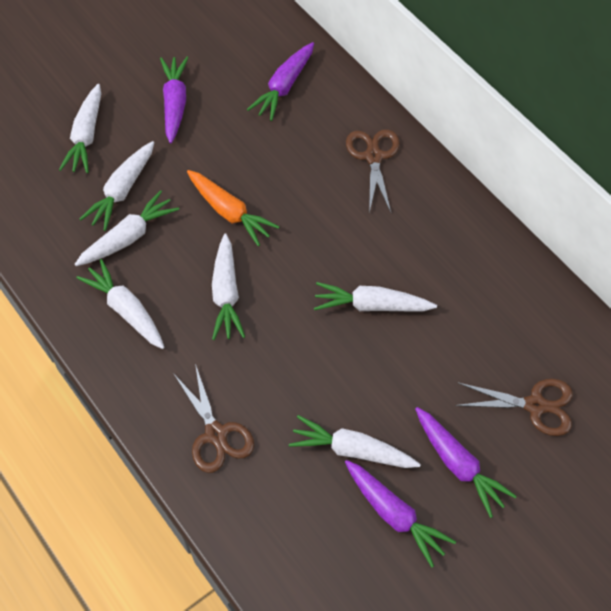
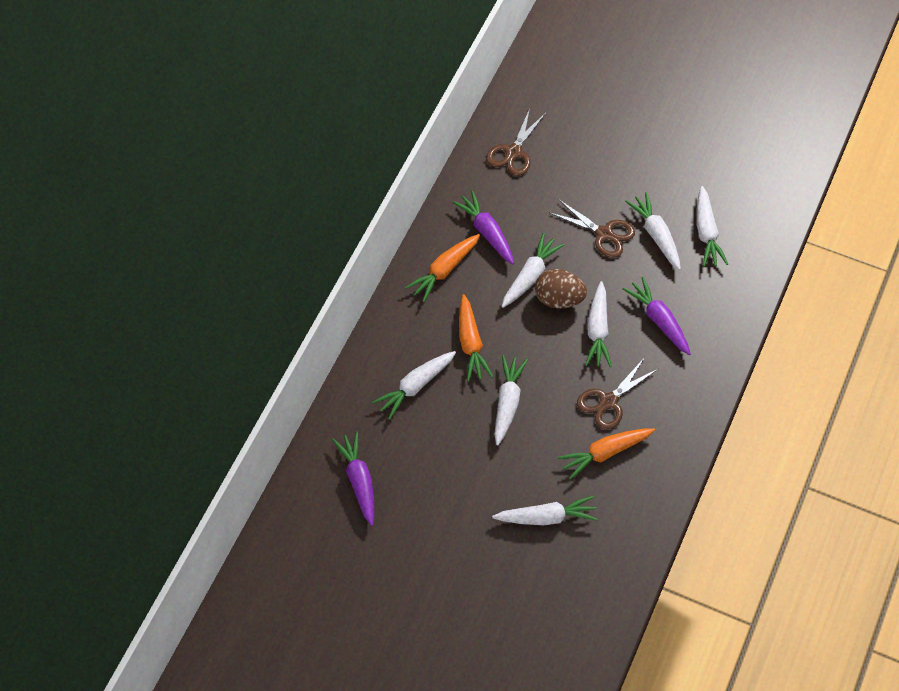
brown egg: 0 -> 1
orange carrot: 1 -> 3
purple carrot: 4 -> 3

